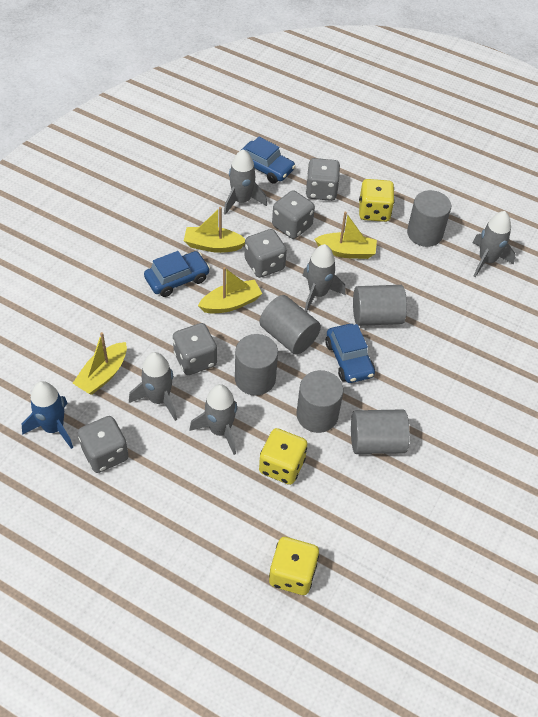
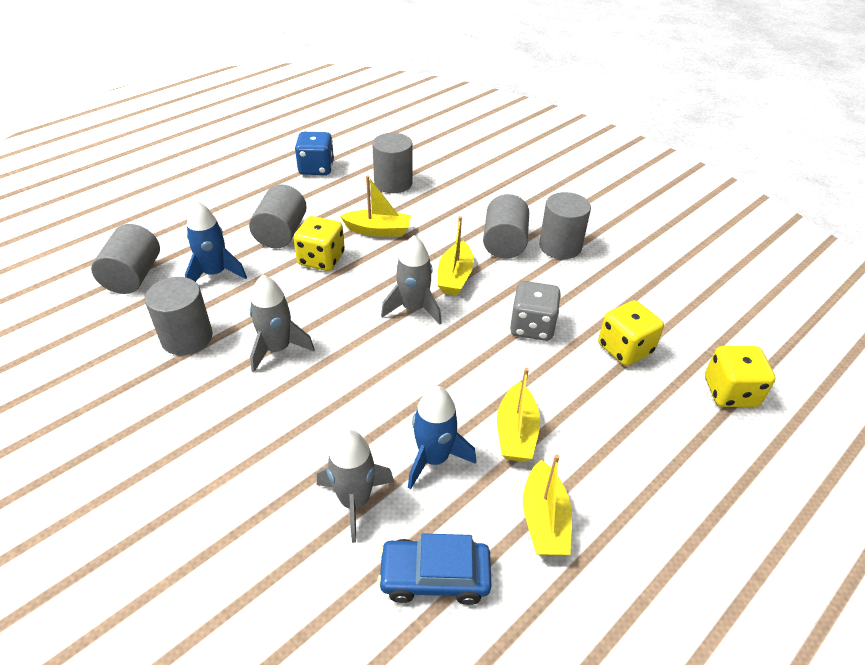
blue car: 3 -> 1
blue dice: 0 -> 1
blue rocket: 1 -> 2
grey dice: 5 -> 1
grey rocket: 5 -> 3

